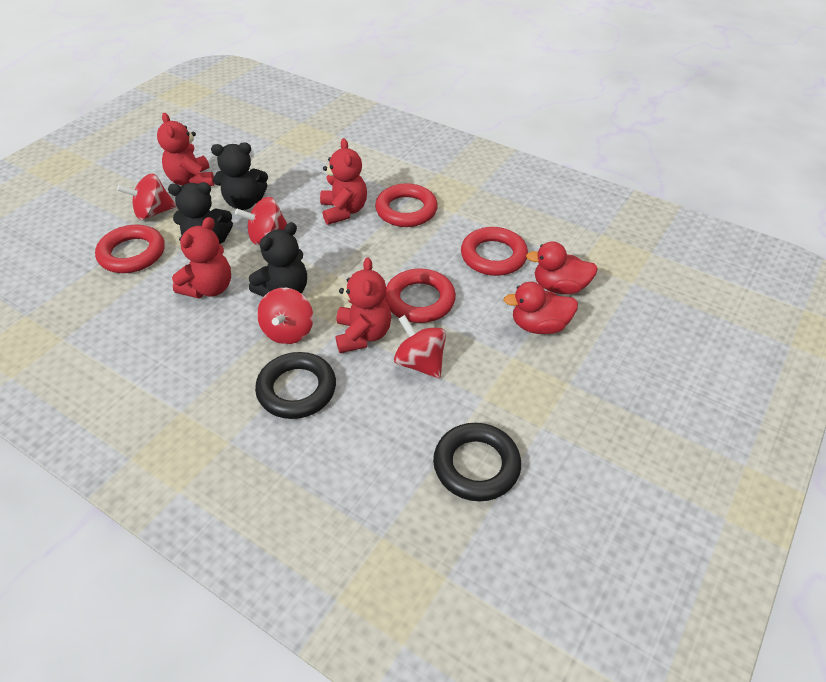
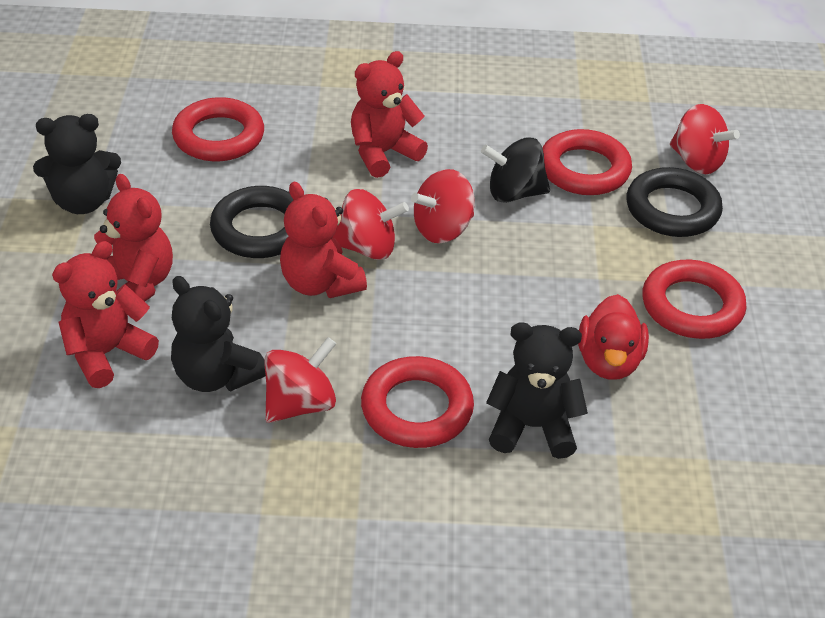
black spinning top: 0 -> 1
red duck: 2 -> 1

